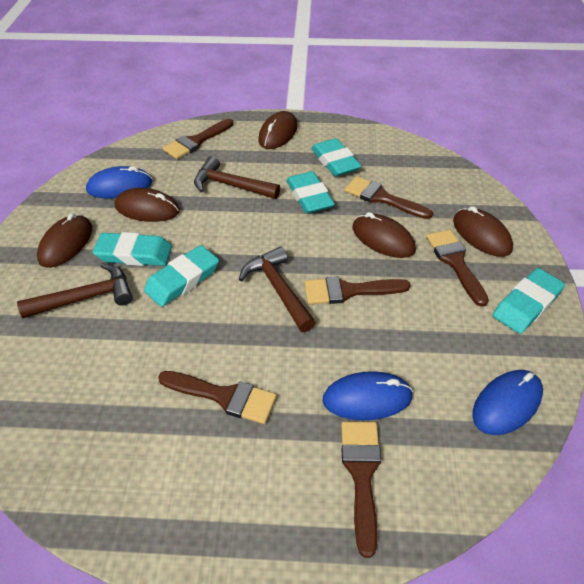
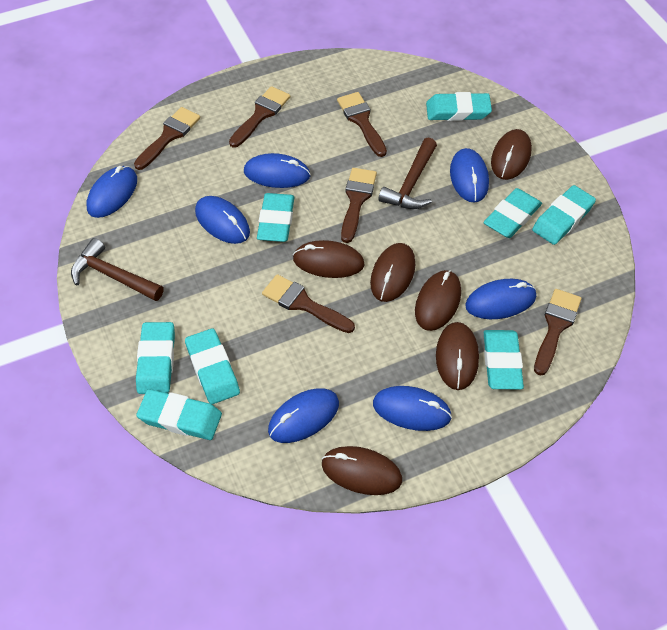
blue mouse: 3 -> 7
brown hammer: 3 -> 2
brown mouse: 5 -> 6
turquoise eraser: 5 -> 8

